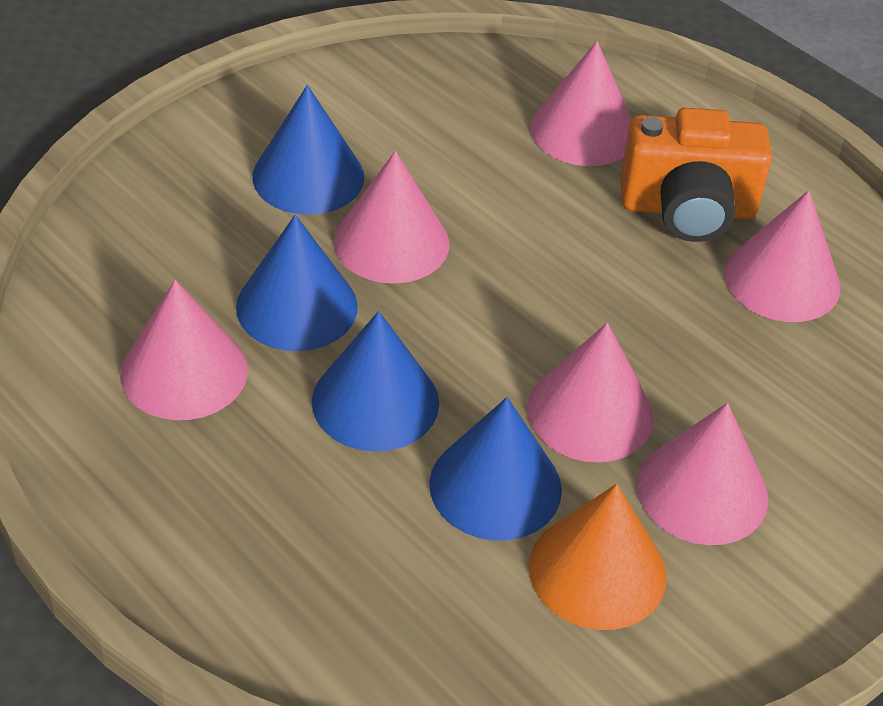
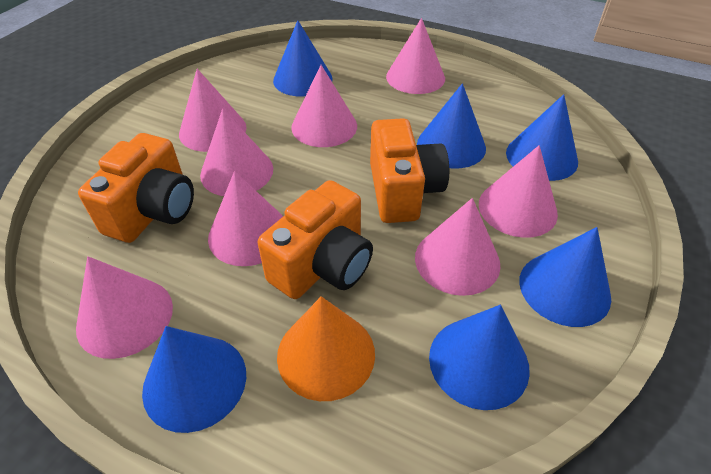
blue cone: 4 -> 6
orange camera: 1 -> 3
pink cone: 6 -> 8

